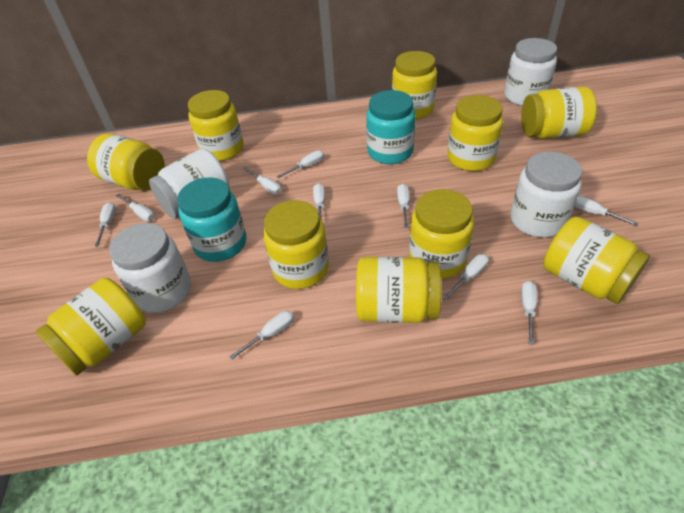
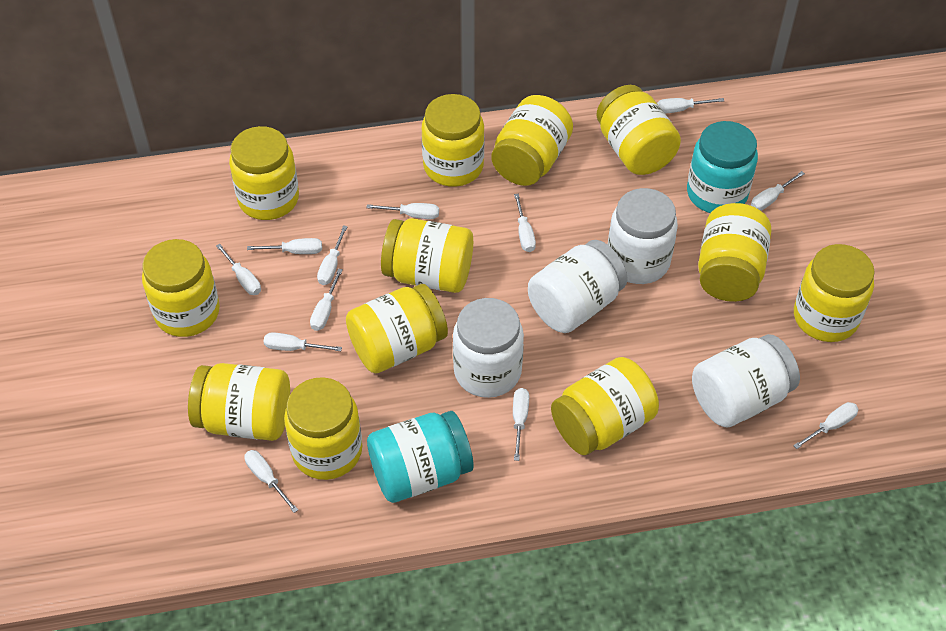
white screwdriver: 10 -> 12
yellow jar: 10 -> 12

